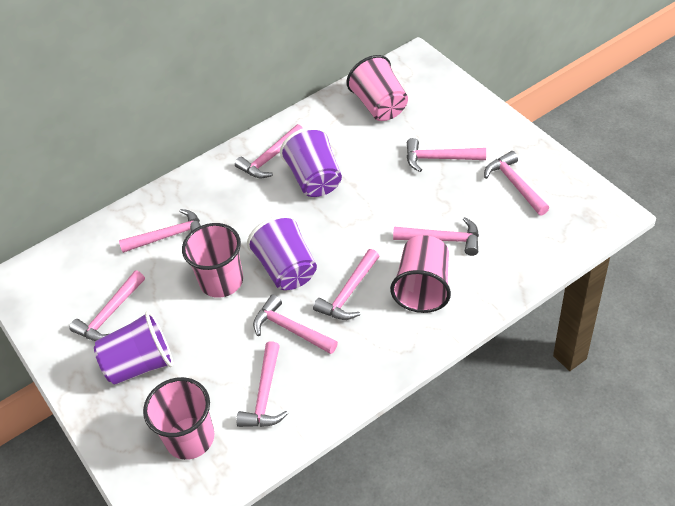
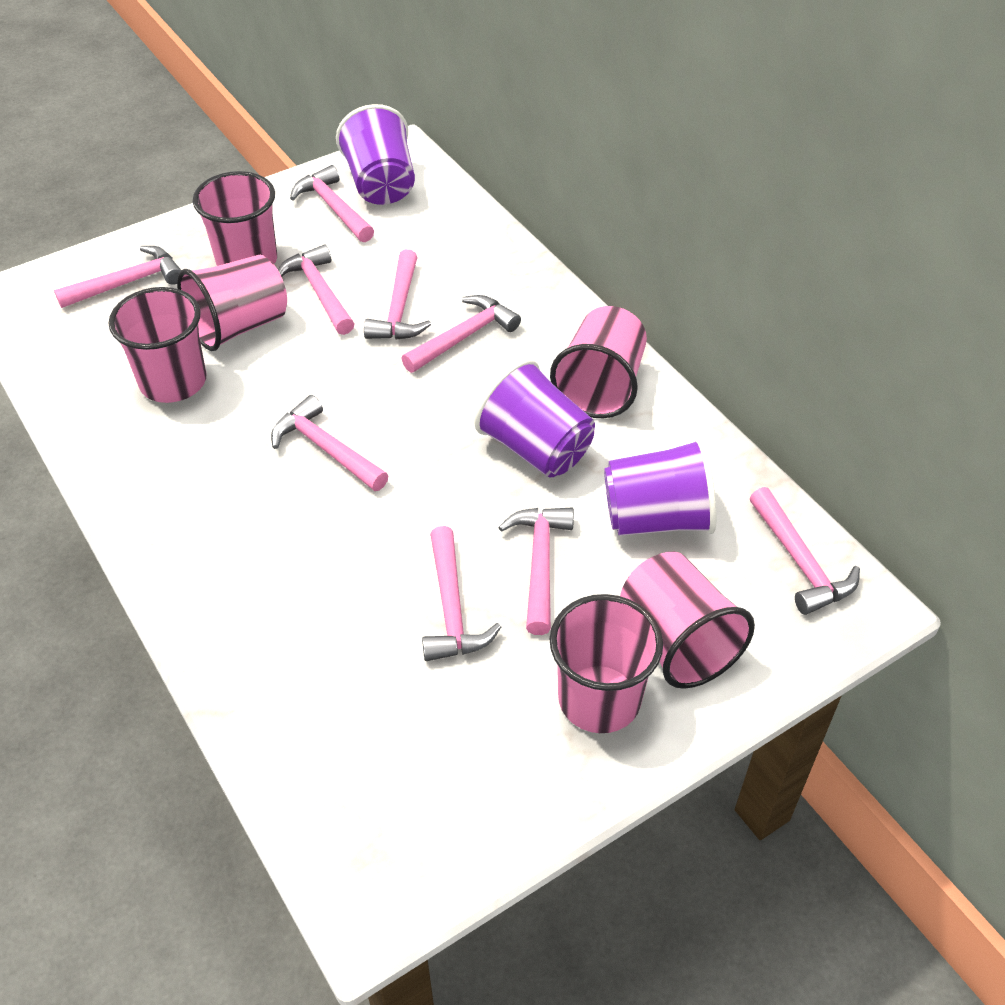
pink cup: 4 -> 6

